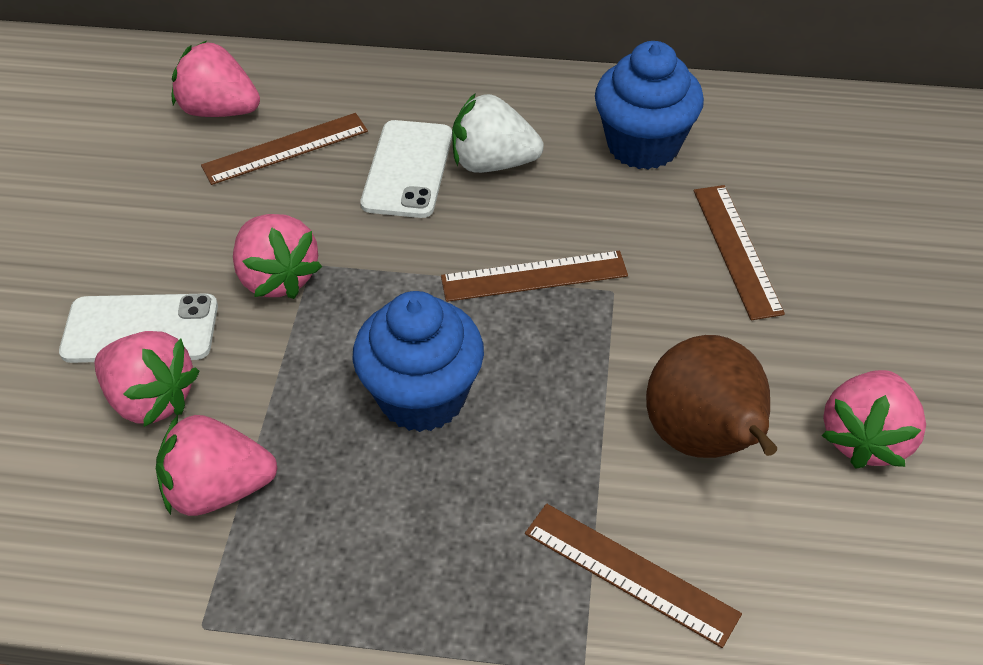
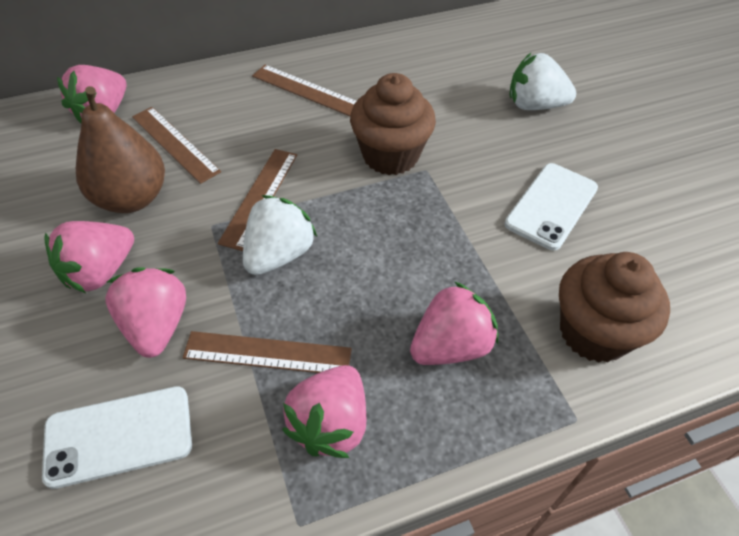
blue cupcake: 2 -> 0
brown cupcake: 0 -> 2
white strawberry: 1 -> 2

